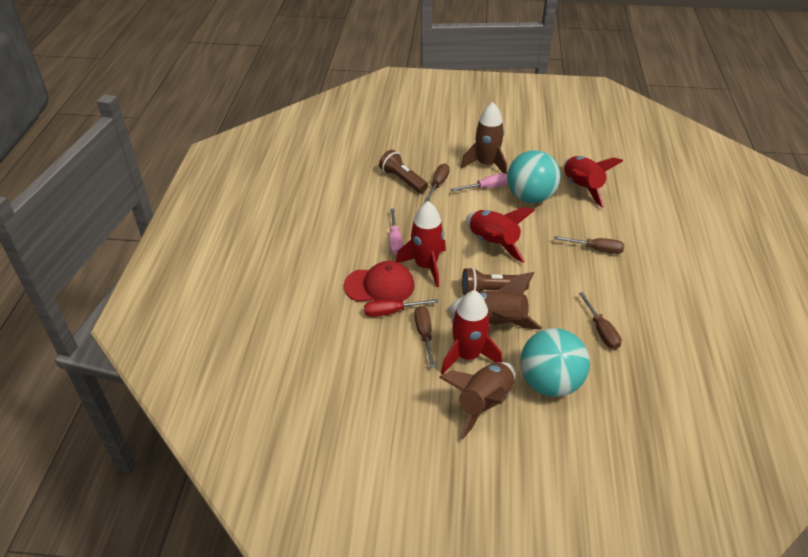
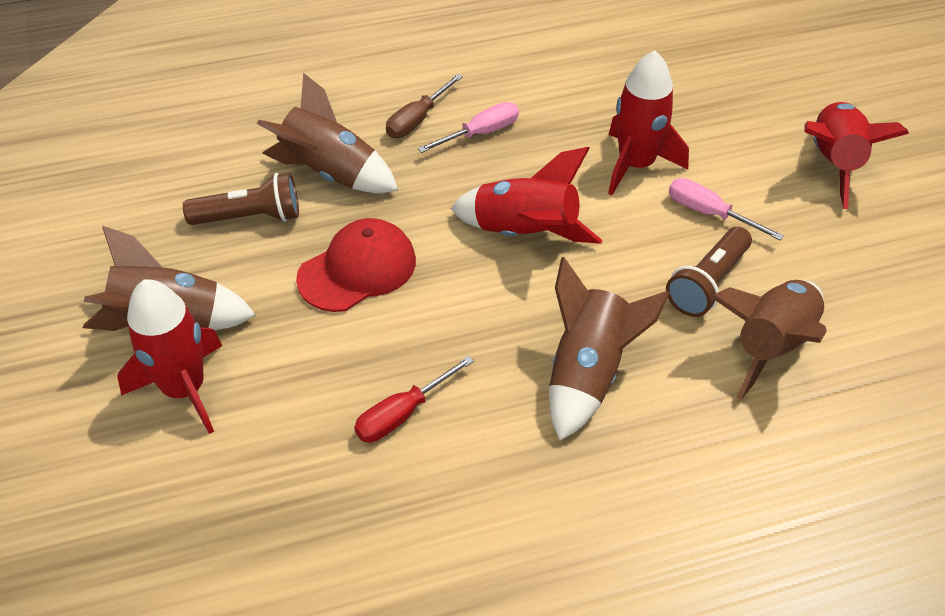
brown rocket: 3 -> 4
brown screwdriver: 4 -> 1
turquoise ball: 2 -> 0

